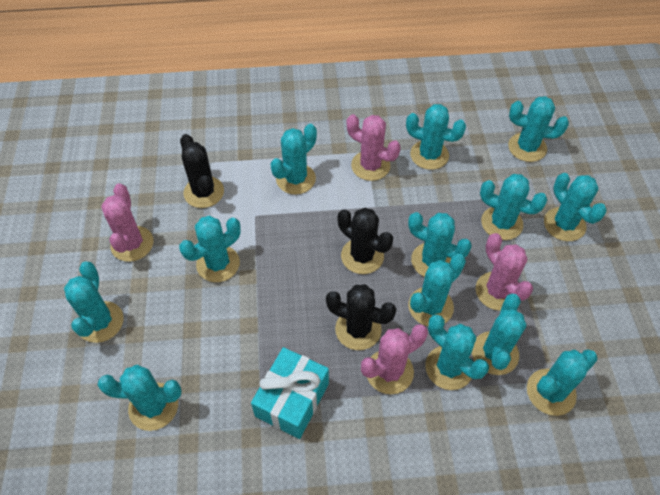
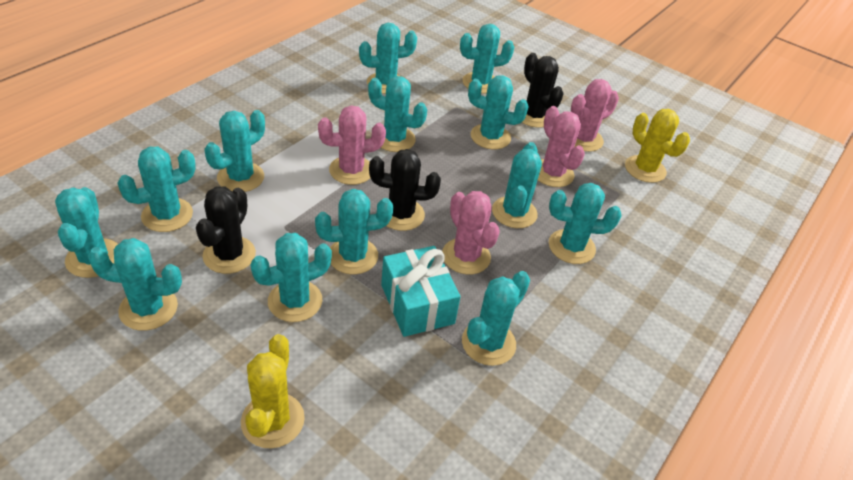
yellow cactus: 0 -> 2

